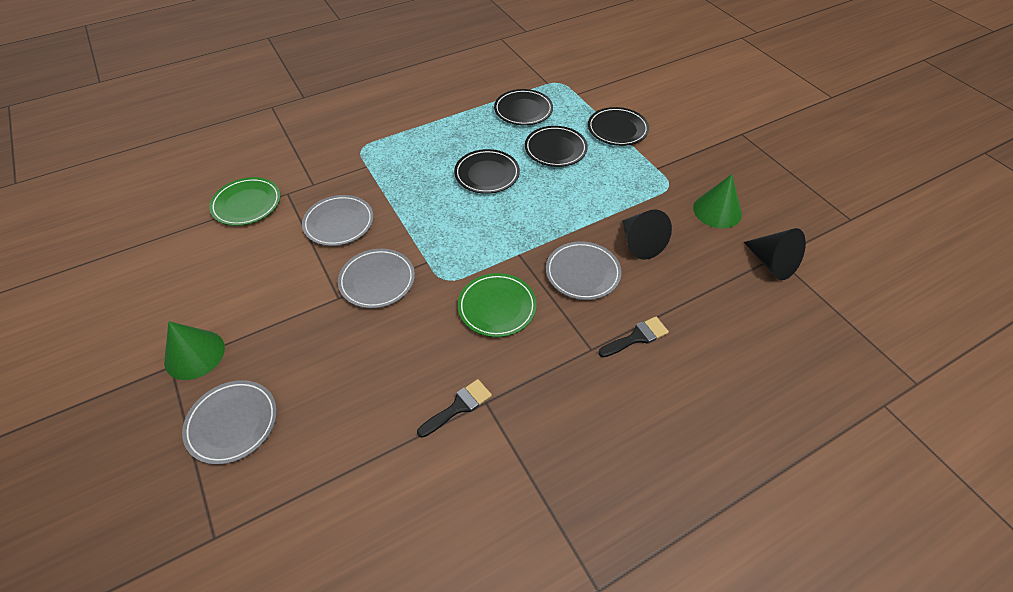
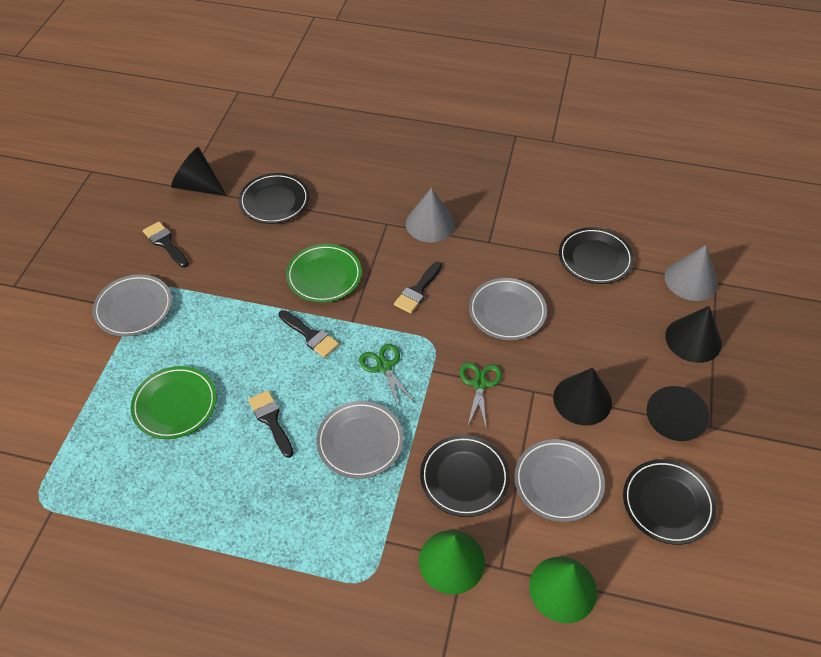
black brush: 2 -> 4
black cone: 2 -> 4
green scissors: 0 -> 2
grey cone: 0 -> 2

